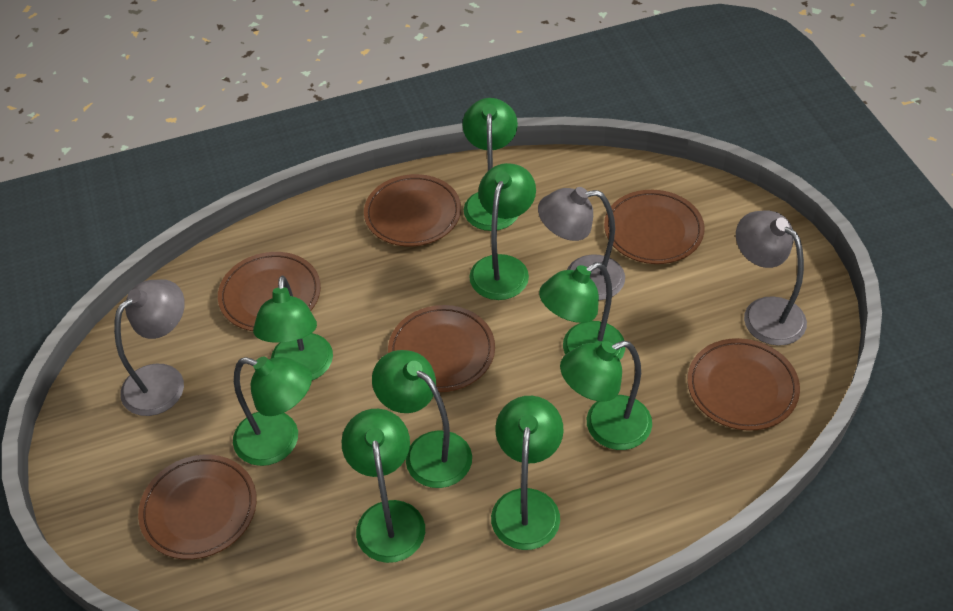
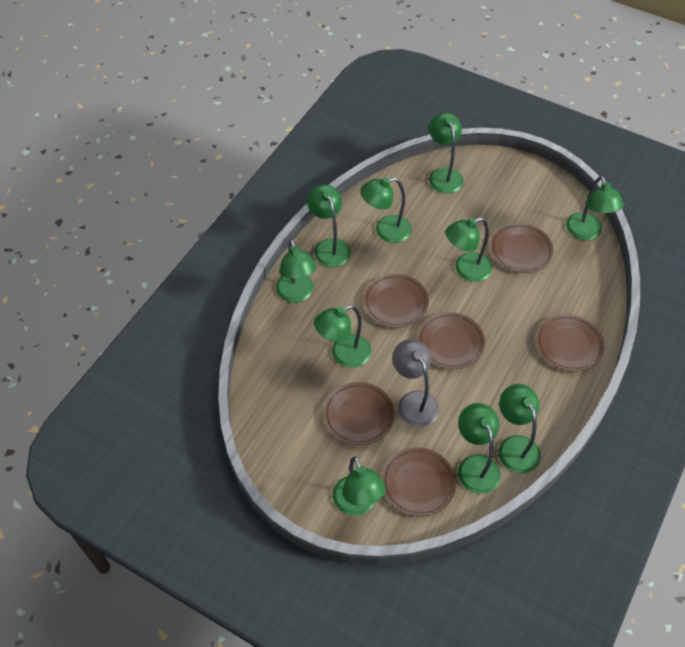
green lamp: 9 -> 10
grey lamp: 3 -> 1

